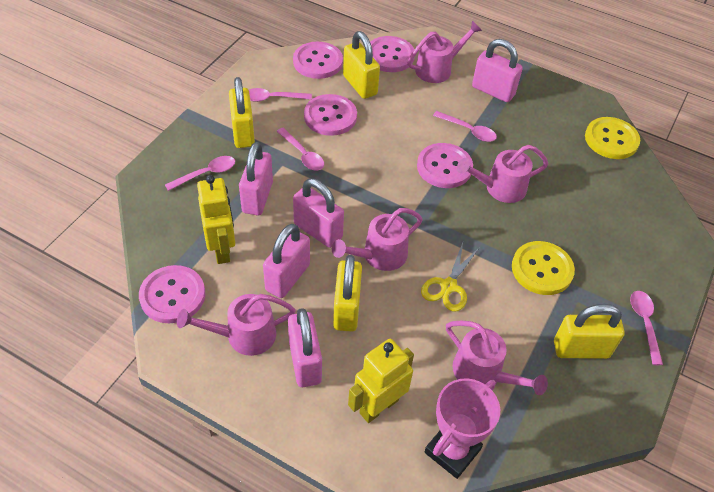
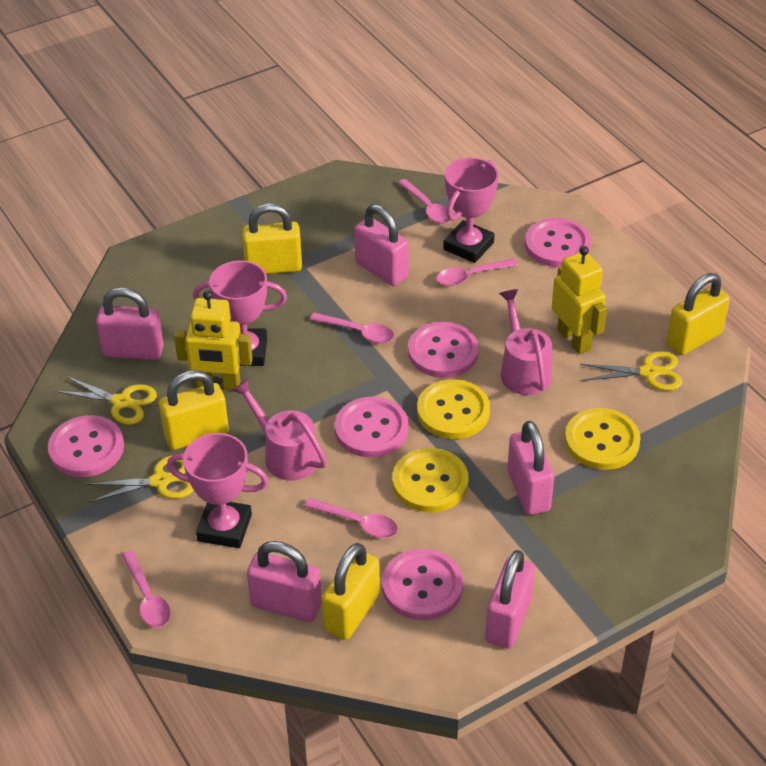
pink trophy: 1 -> 3
pink watering can: 5 -> 2
yellow button: 2 -> 3
yellow scissors: 1 -> 3

